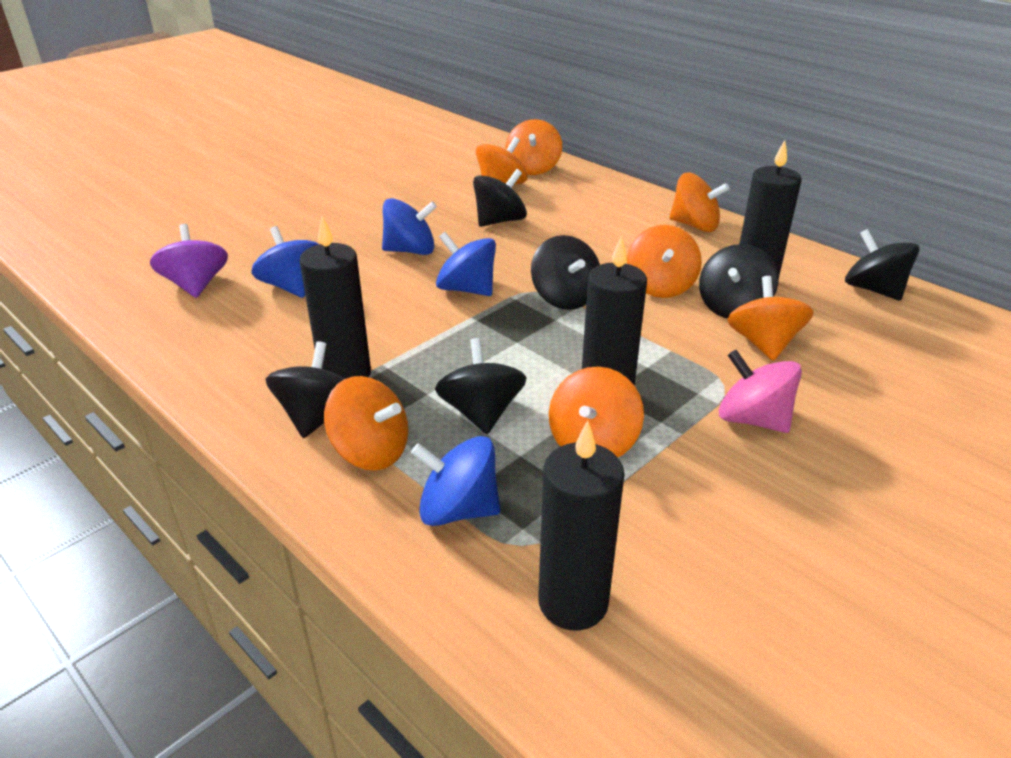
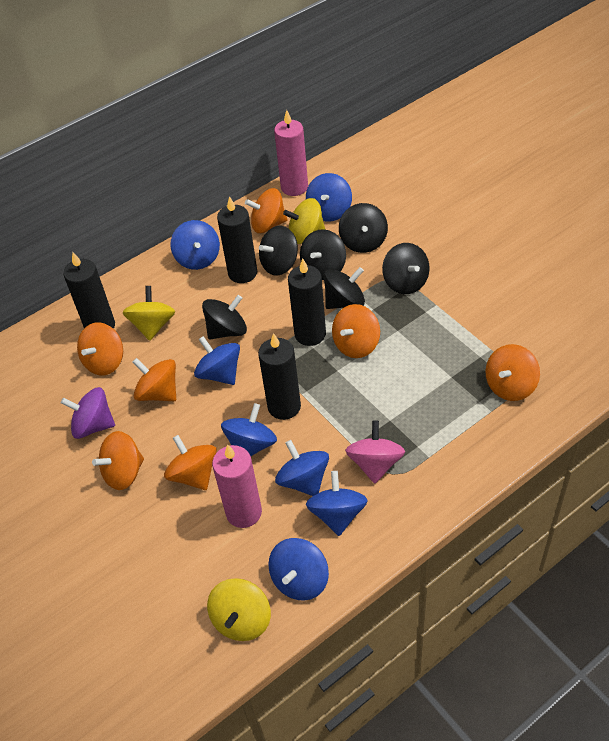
blue spinning top: 4 -> 7
pink candle: 0 -> 2
yellow spinning top: 0 -> 3

